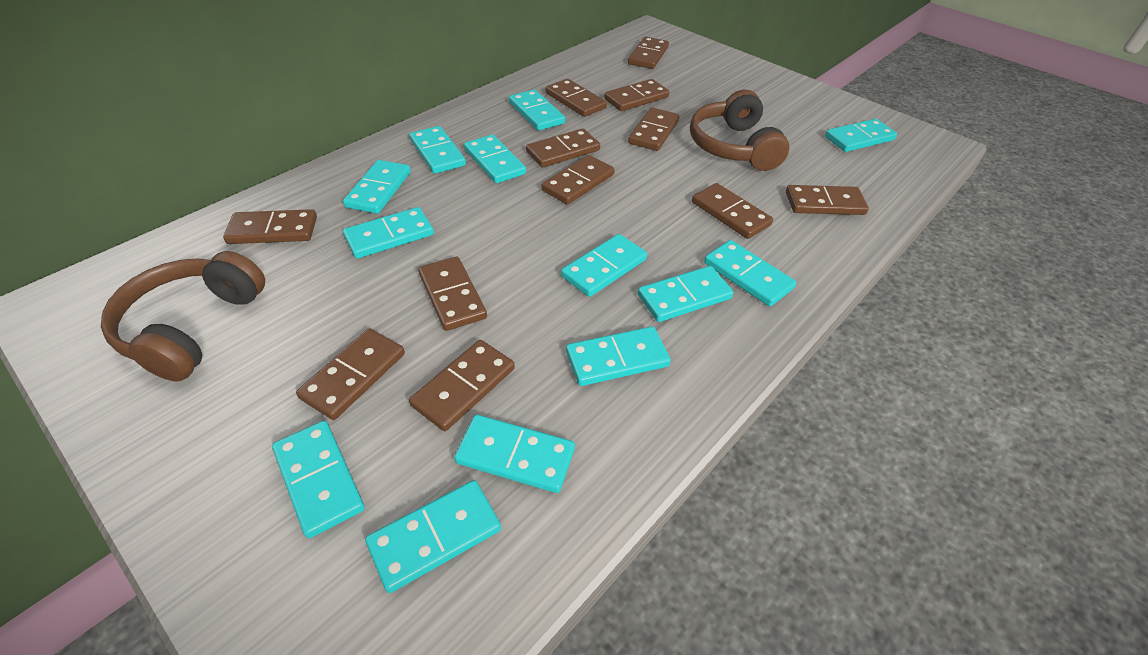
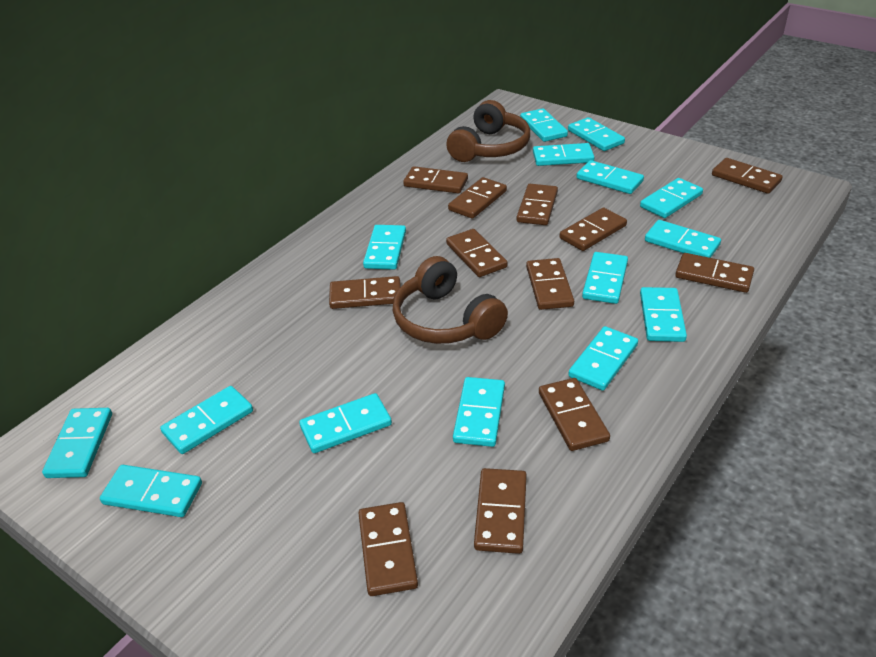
turquoise domino: 13 -> 15

